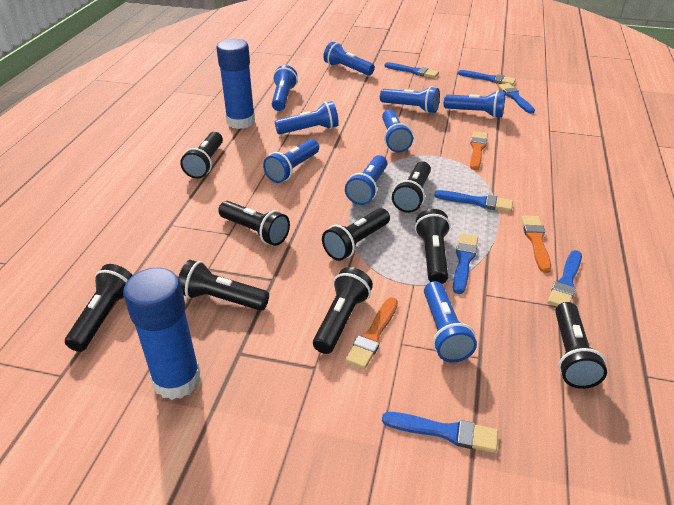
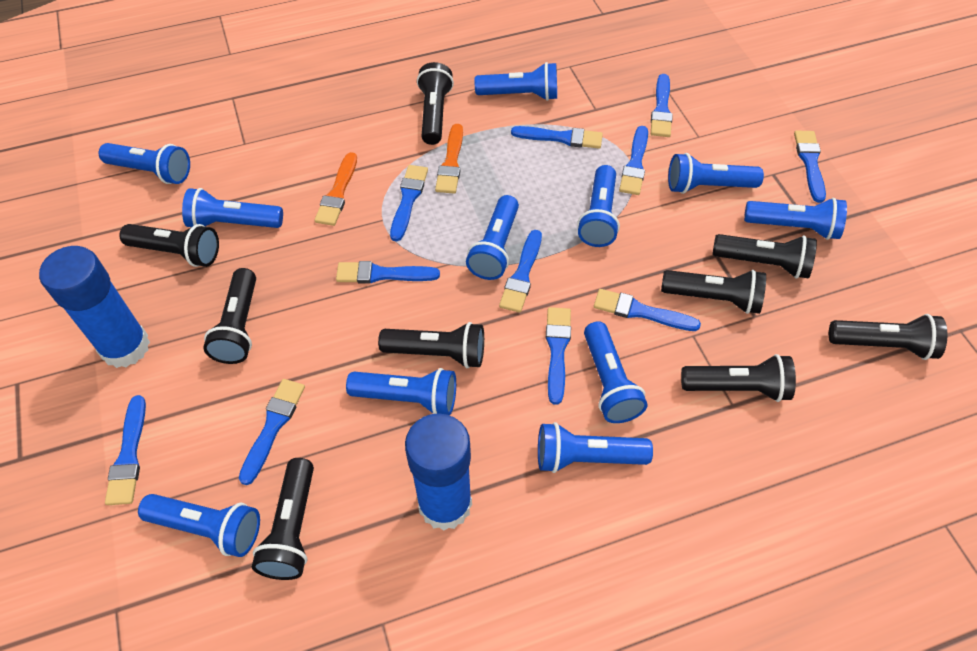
blue brush: 7 -> 11
blue flashlight: 9 -> 11
orange brush: 3 -> 2

